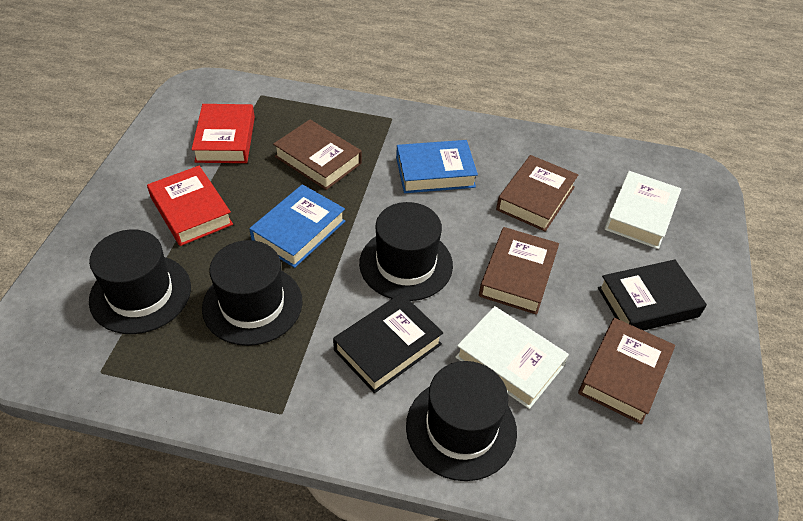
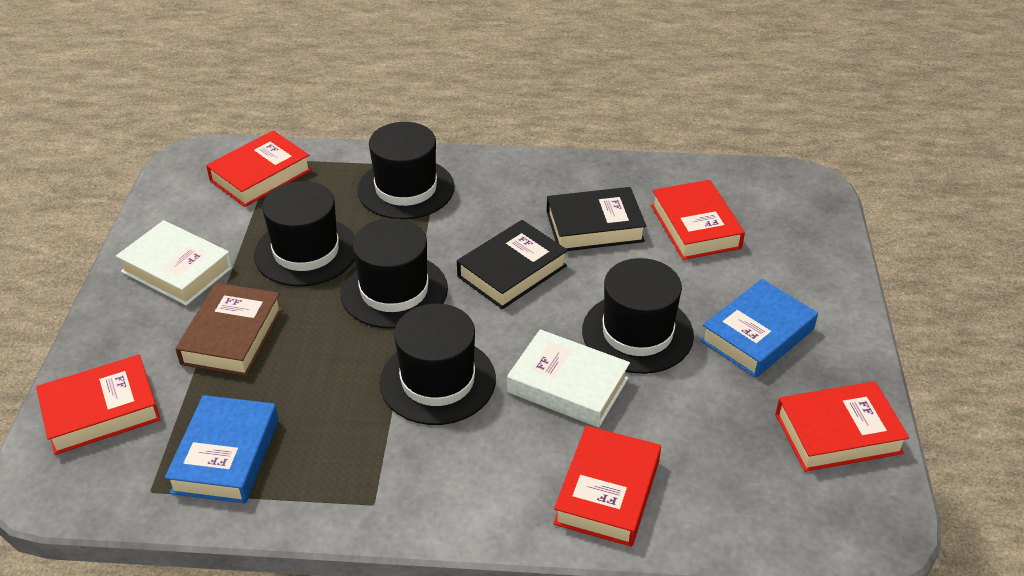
black hat: 4 -> 5
brown book: 4 -> 1
red book: 2 -> 5

